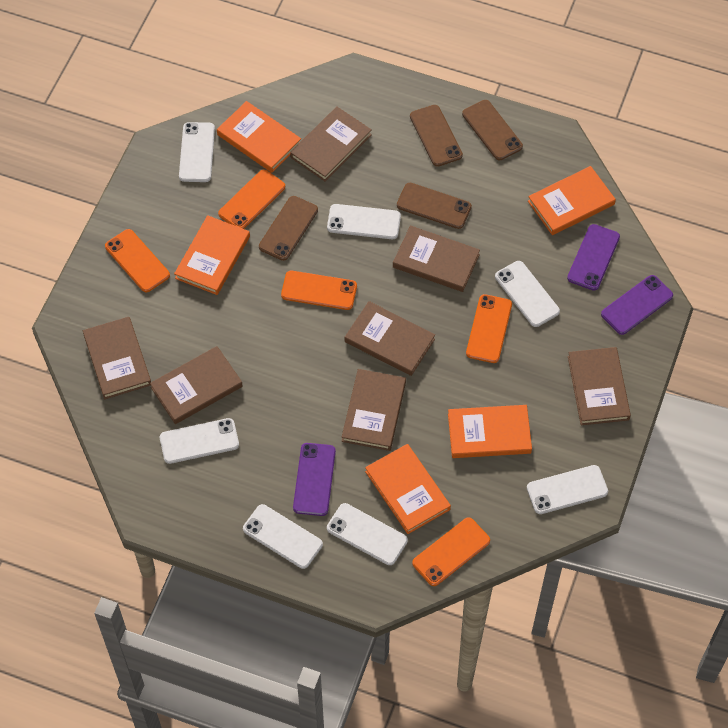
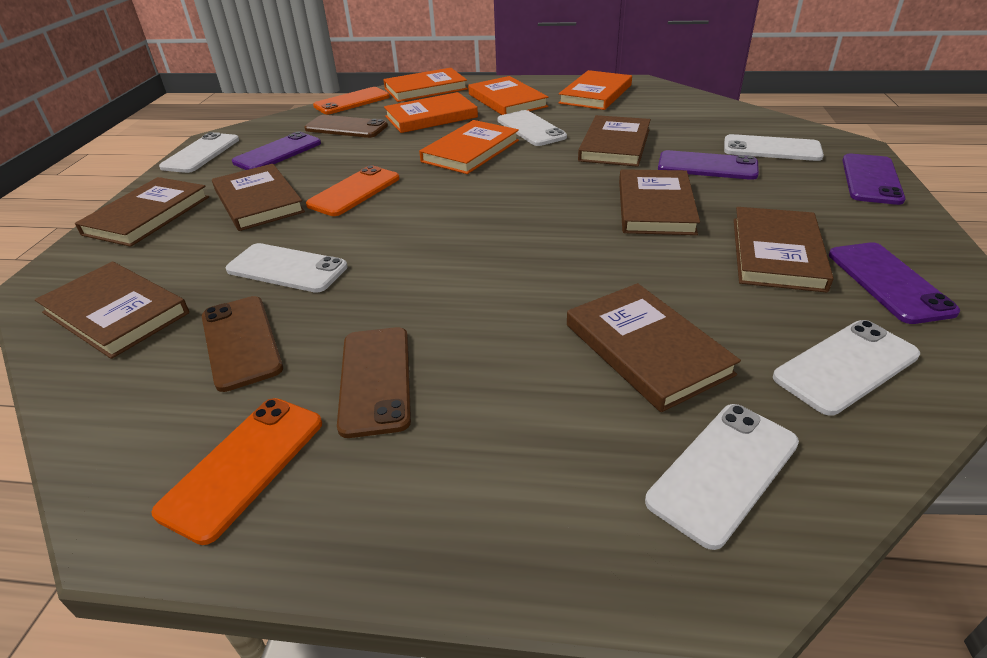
brown phone: 4 -> 3
orange phone: 5 -> 3
purple phone: 3 -> 4
white phone: 7 -> 6

